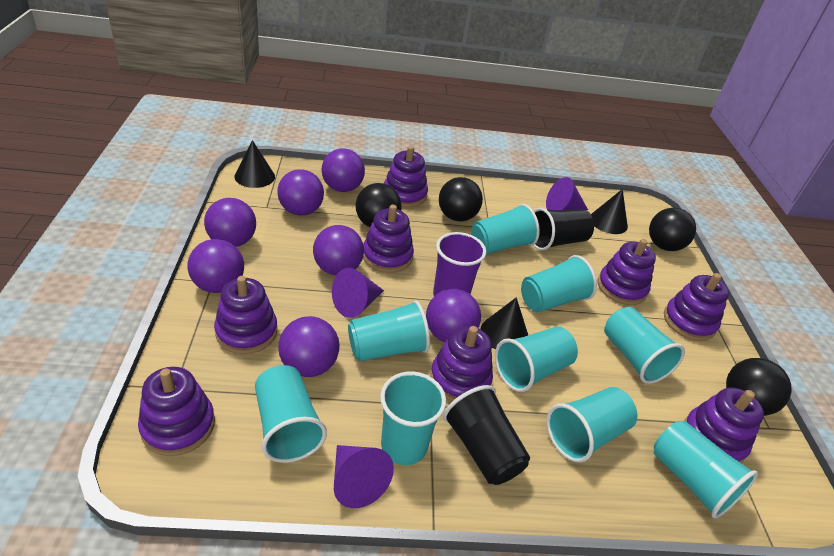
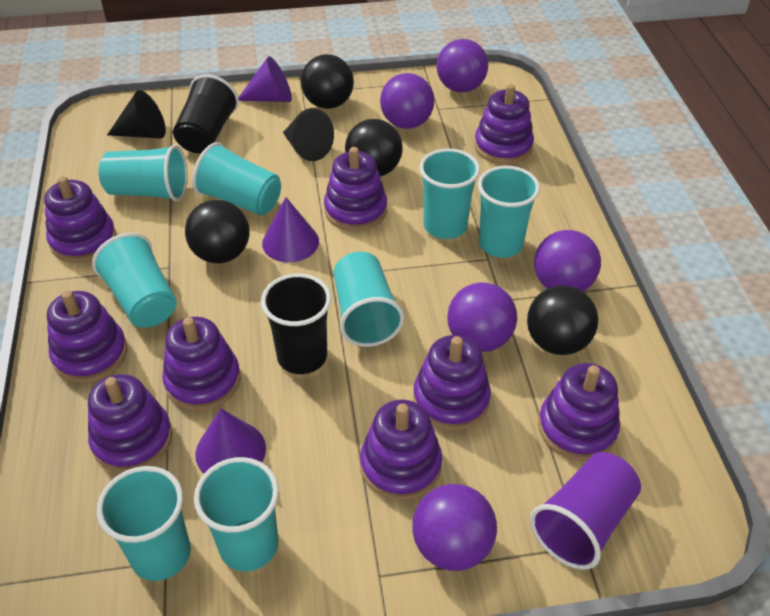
black cone: 3 -> 2
purple ball: 7 -> 5
purple stacking toy: 8 -> 9
turquoise cup: 9 -> 8

